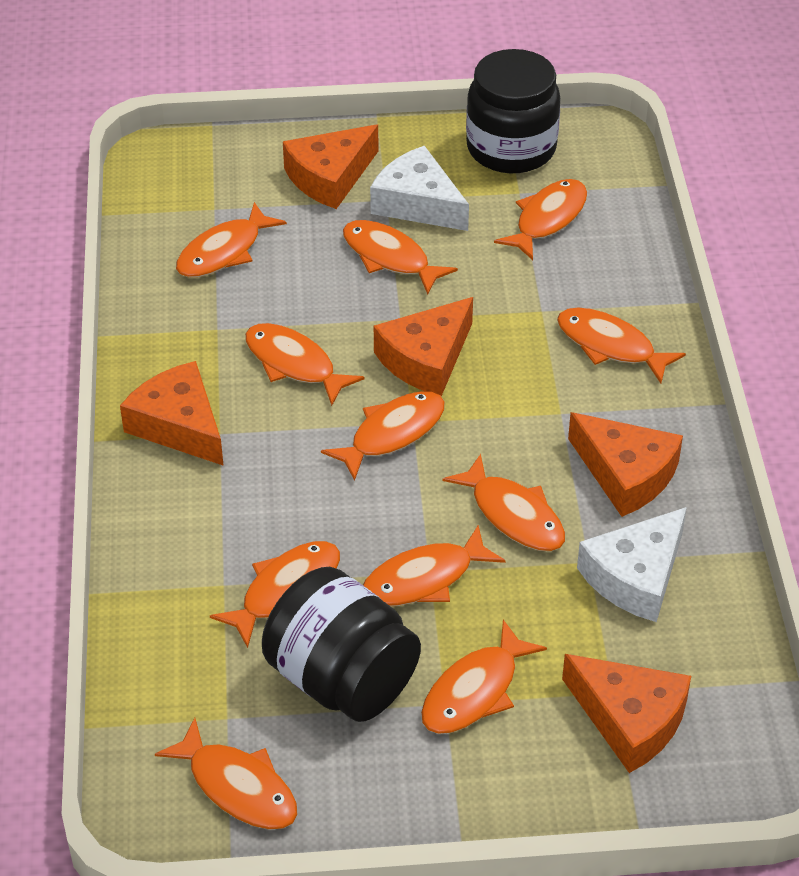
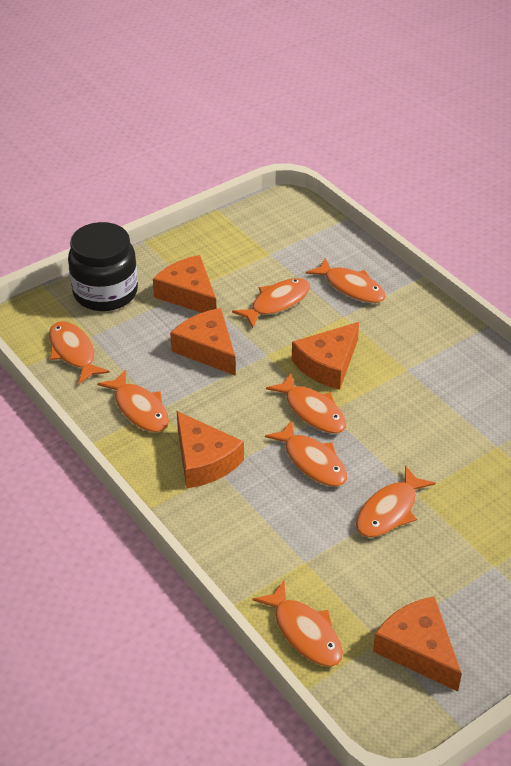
black jar: 2 -> 1
orange fish: 11 -> 8
white cheese: 2 -> 0

